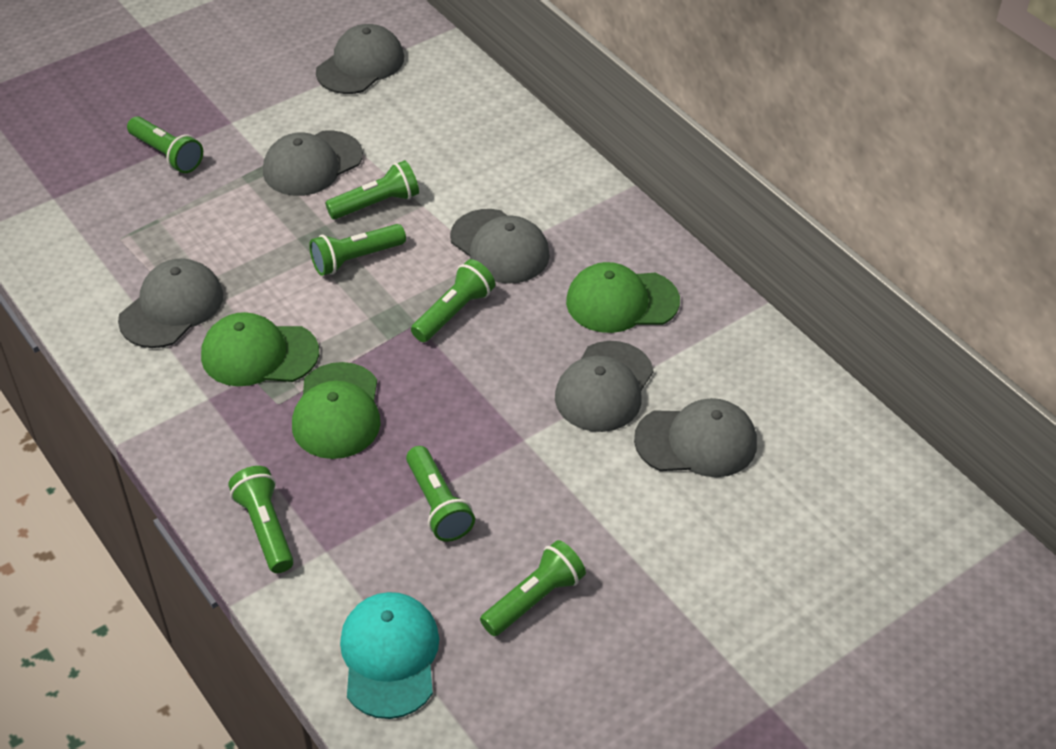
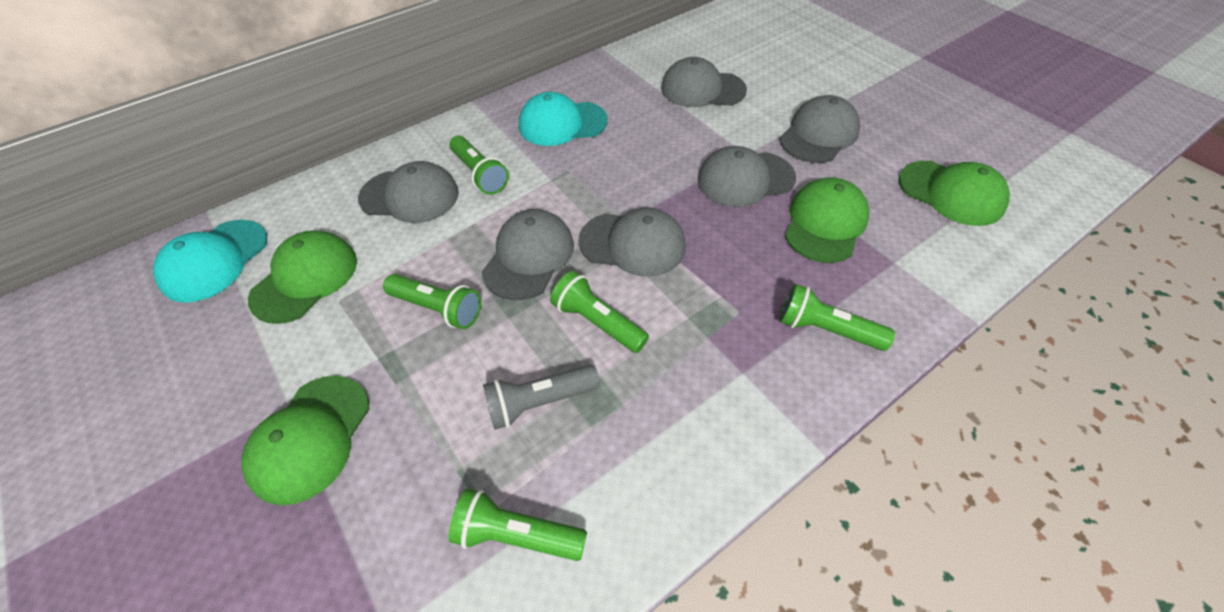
green cap: 3 -> 4
green flashlight: 7 -> 5
grey flashlight: 0 -> 1
turquoise cap: 1 -> 2

